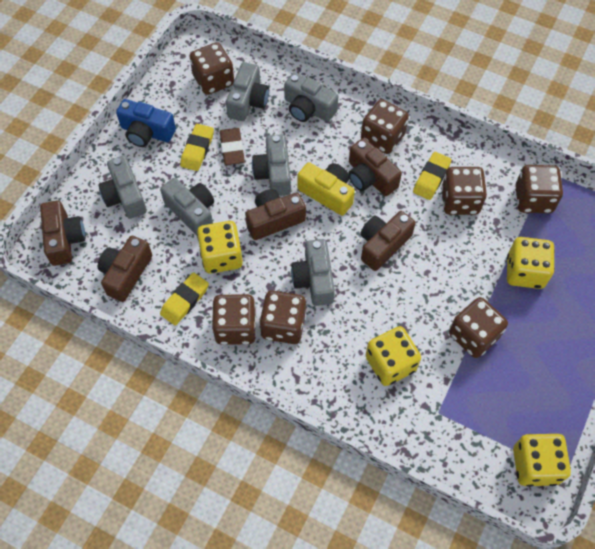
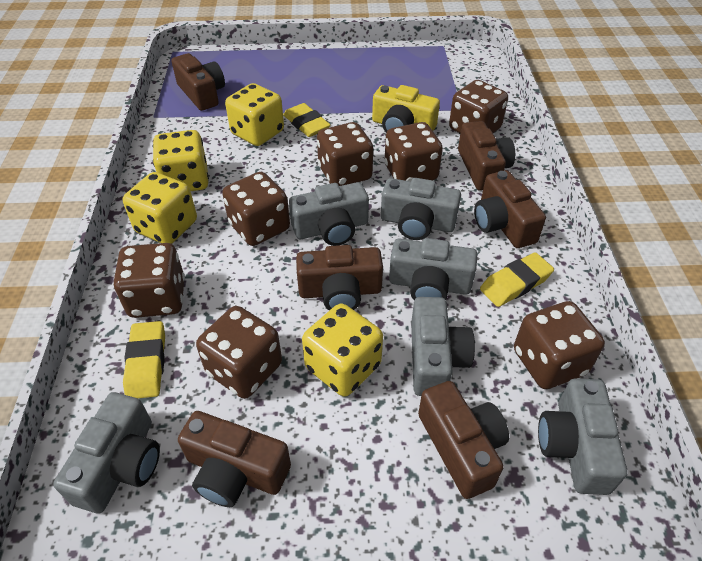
blue camera: 1 -> 0
brown camera: 5 -> 6
brown eraser: 1 -> 0

